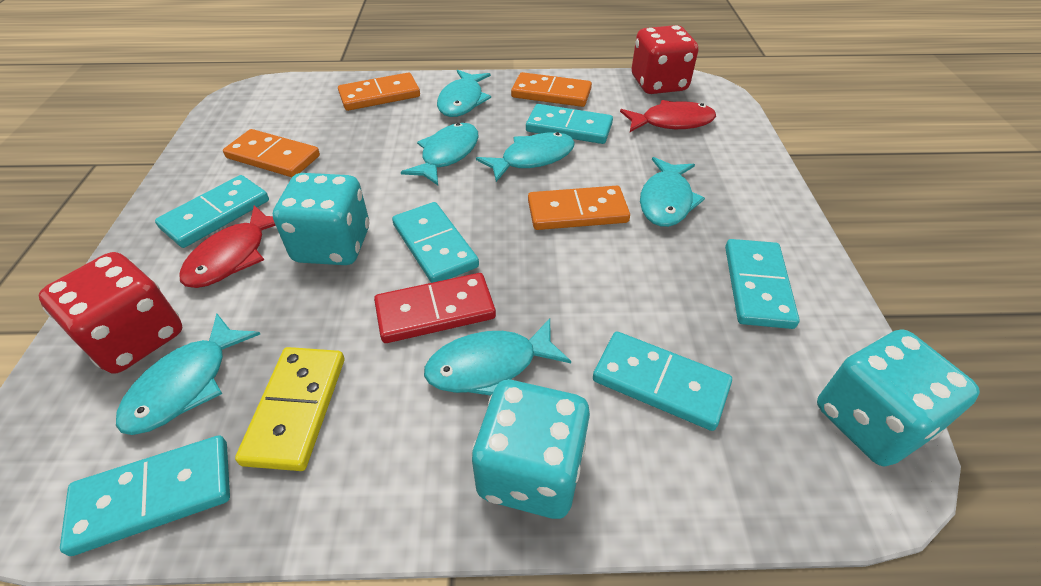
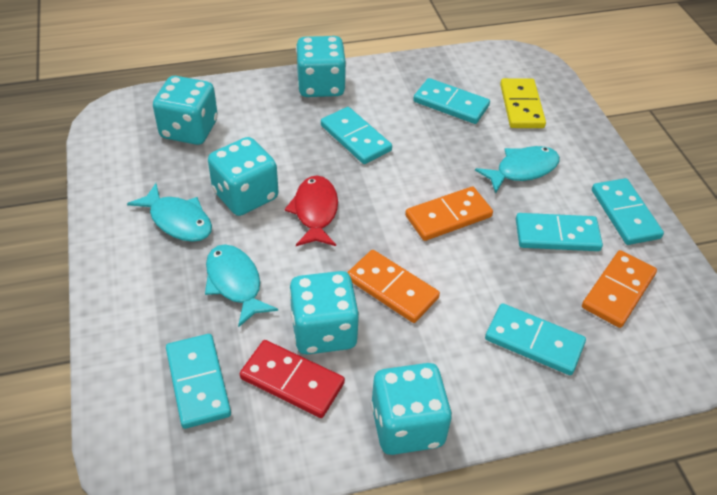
orange domino: 4 -> 3
red dice: 2 -> 0
red fish: 2 -> 1
turquoise dice: 3 -> 5
turquoise fish: 6 -> 3

